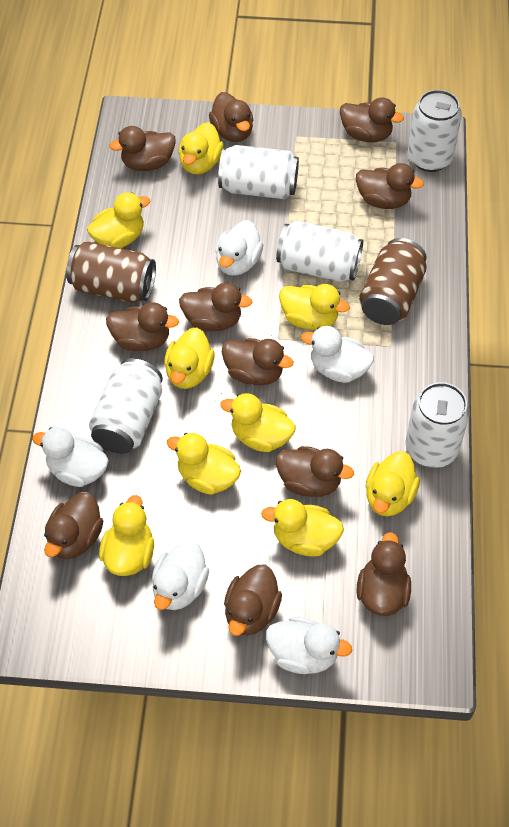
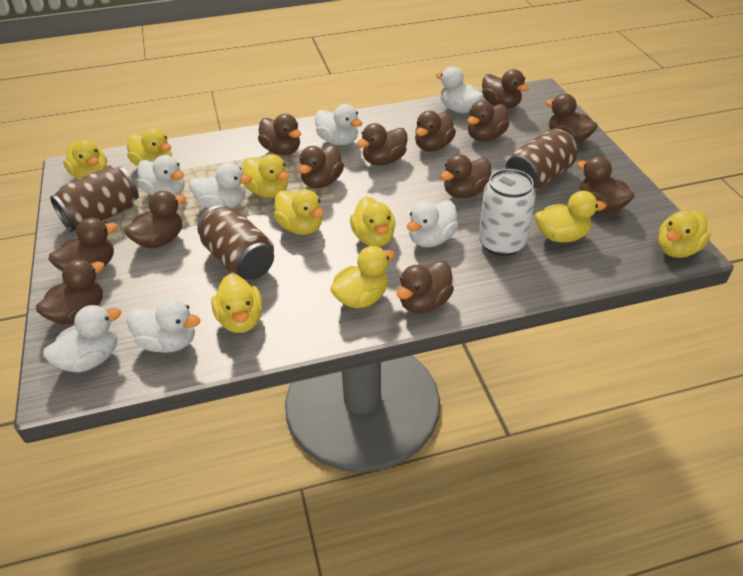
brown can: 2 -> 3
brown duck: 11 -> 13
white can: 5 -> 1
white duck: 5 -> 7

